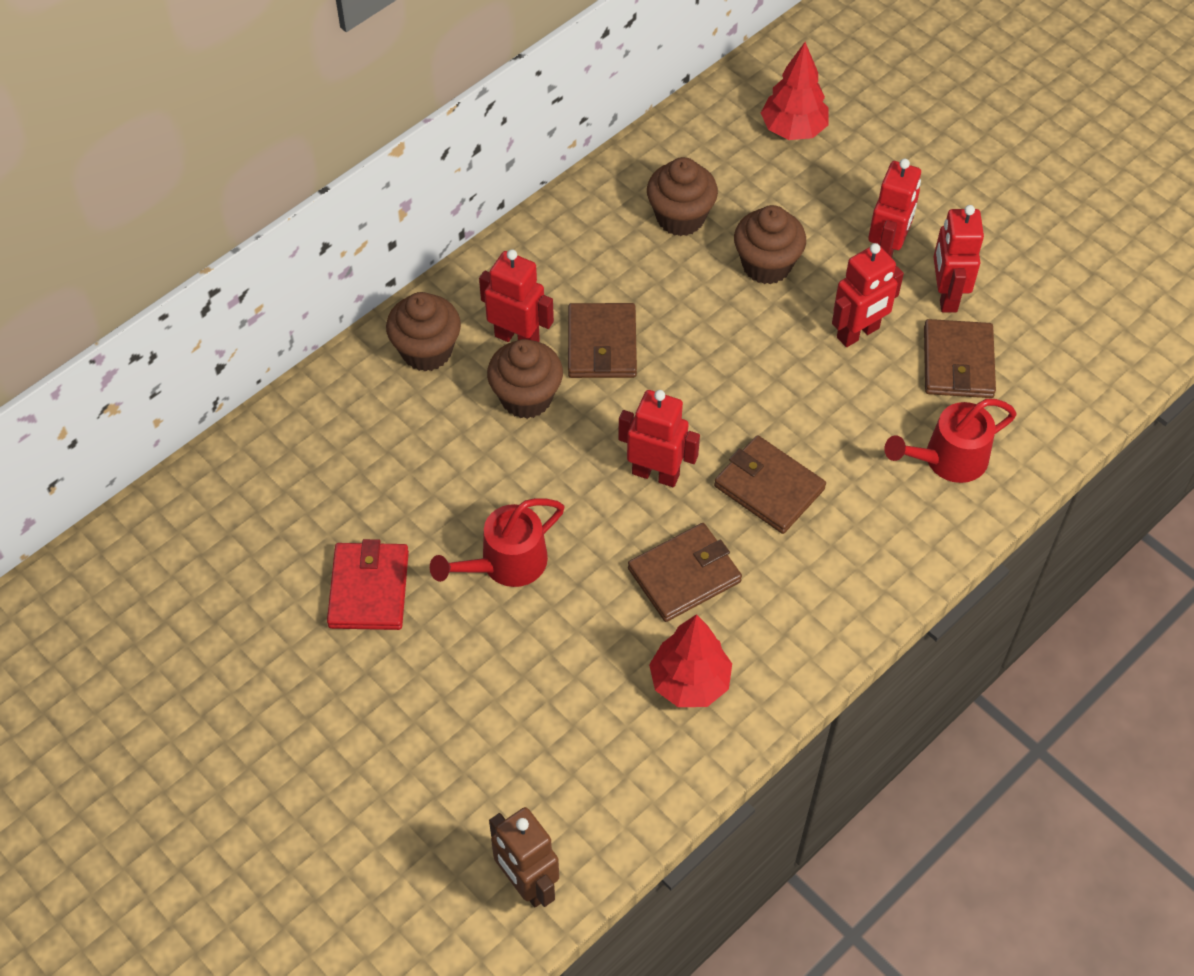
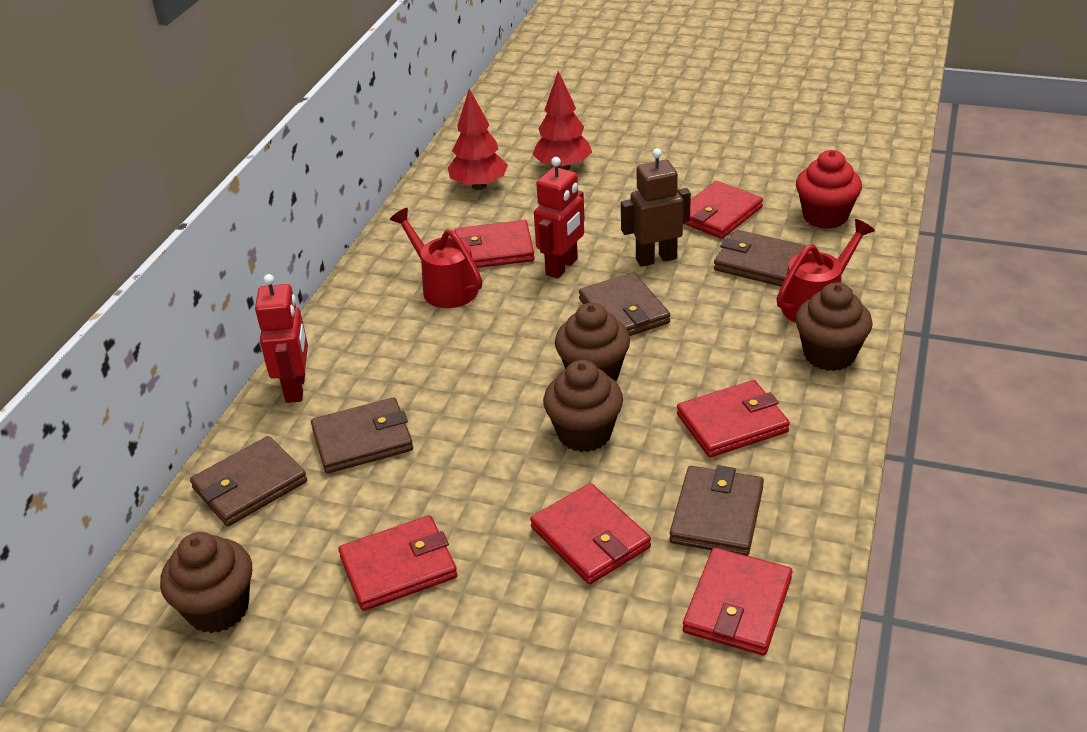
brown wallet: 4 -> 5
red cupcake: 0 -> 1
red robot: 5 -> 2
red wallet: 1 -> 6

